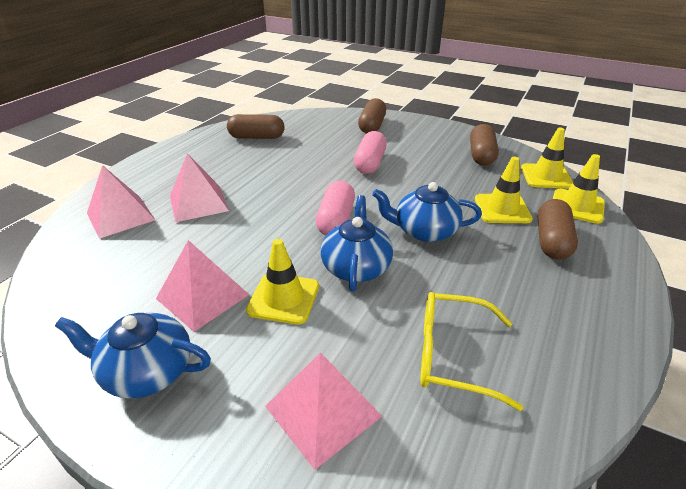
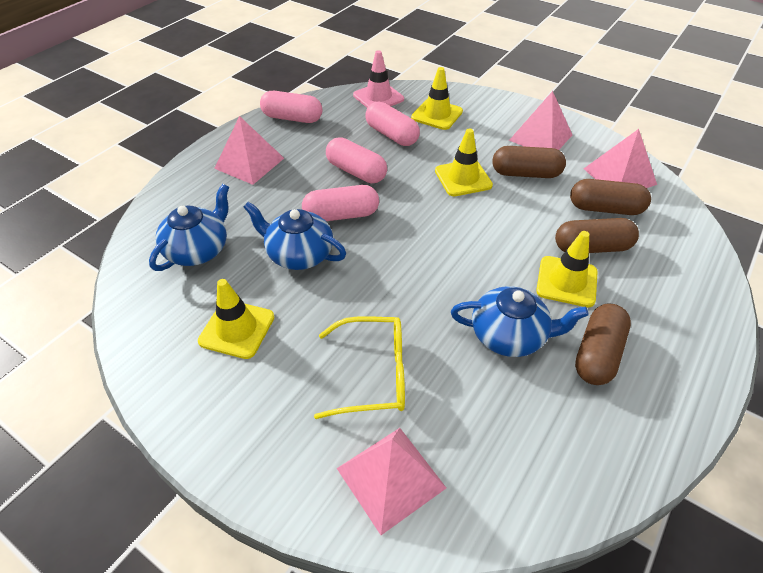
pink capsule: 2 -> 4
pink traffic cone: 0 -> 1

